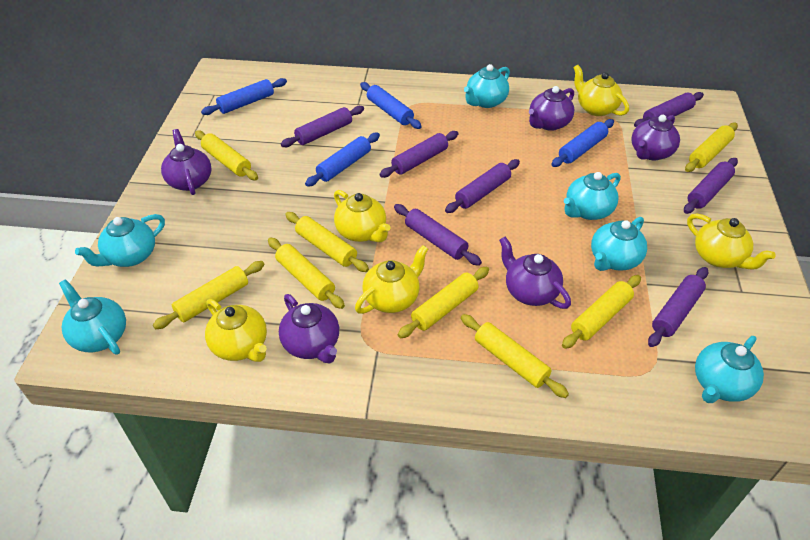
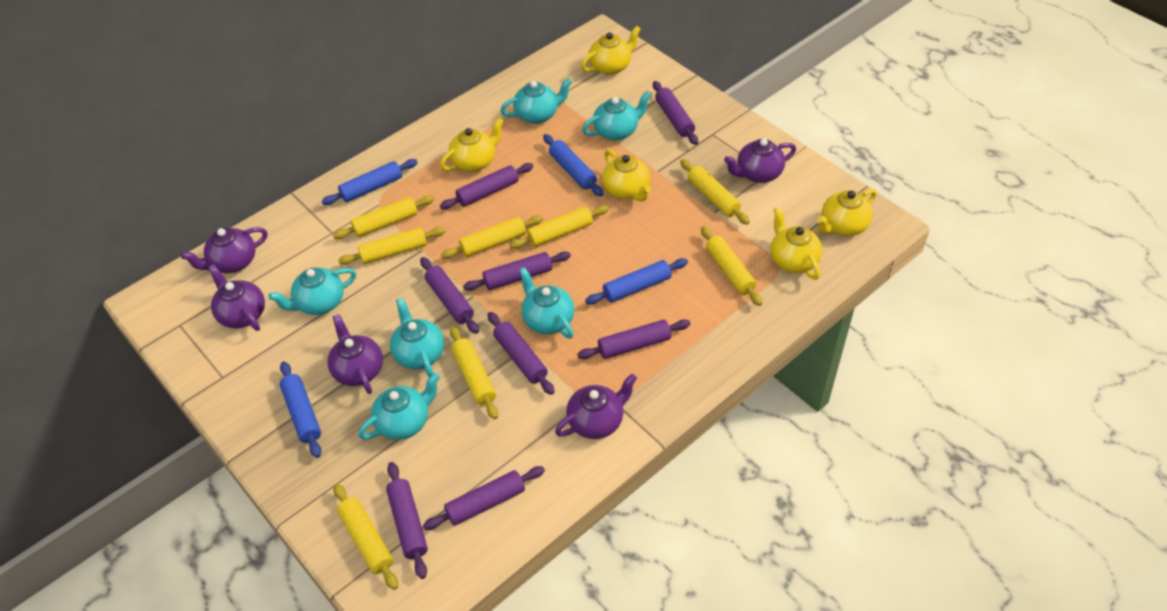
purple rolling pin: 7 -> 8

